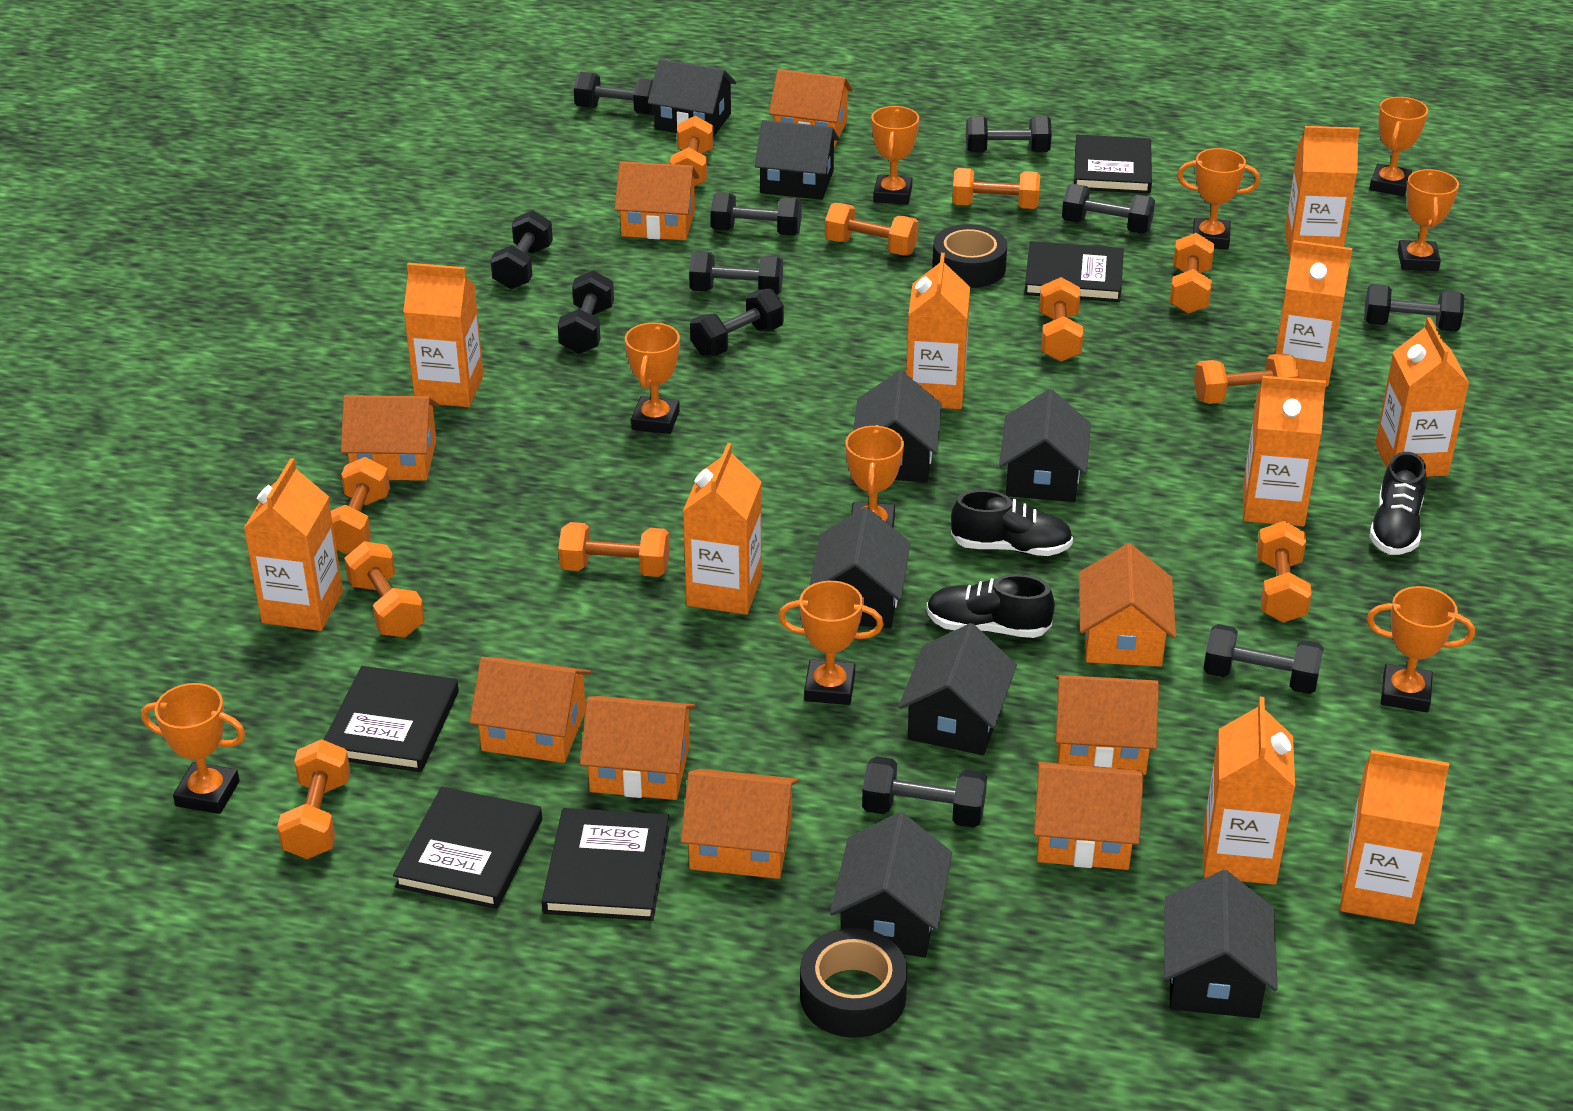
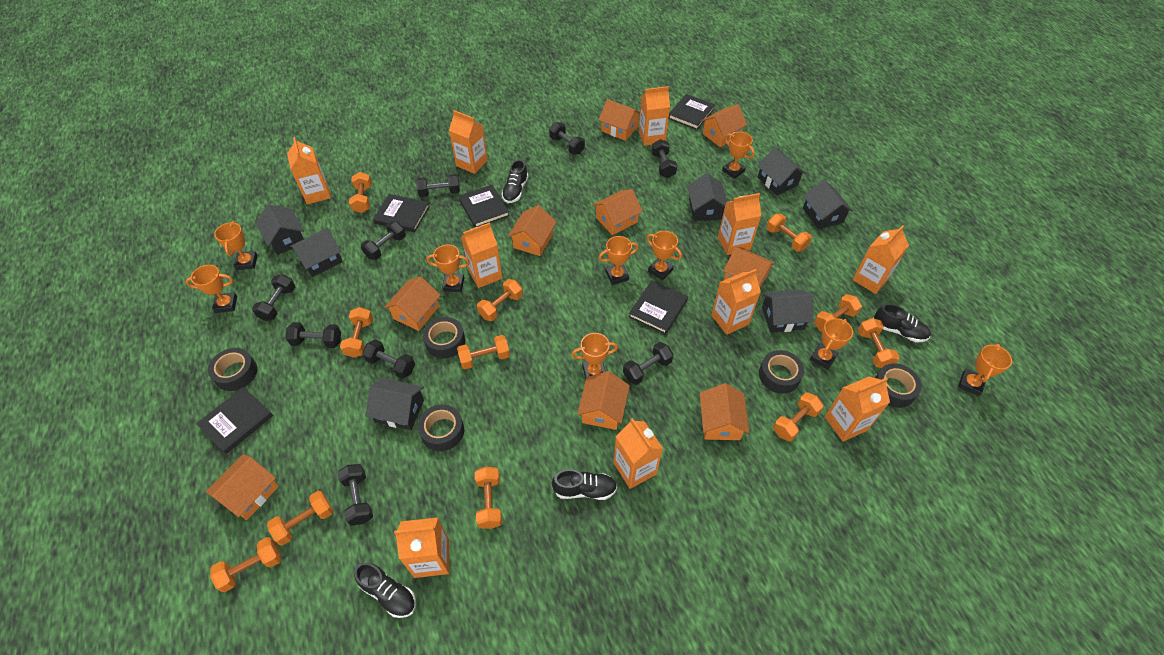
black dumbbell: 11 -> 9
black house: 8 -> 7
black shoe: 3 -> 4
black tape: 2 -> 5

